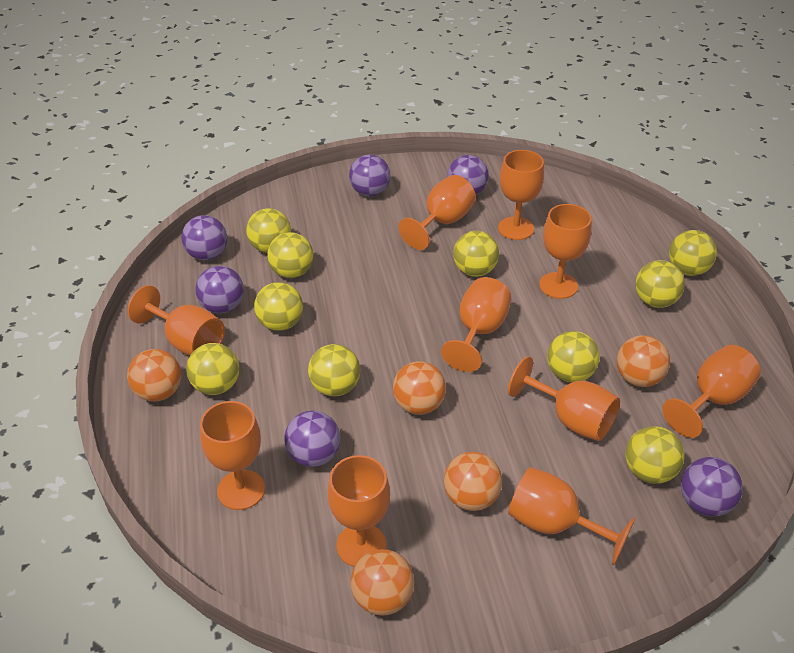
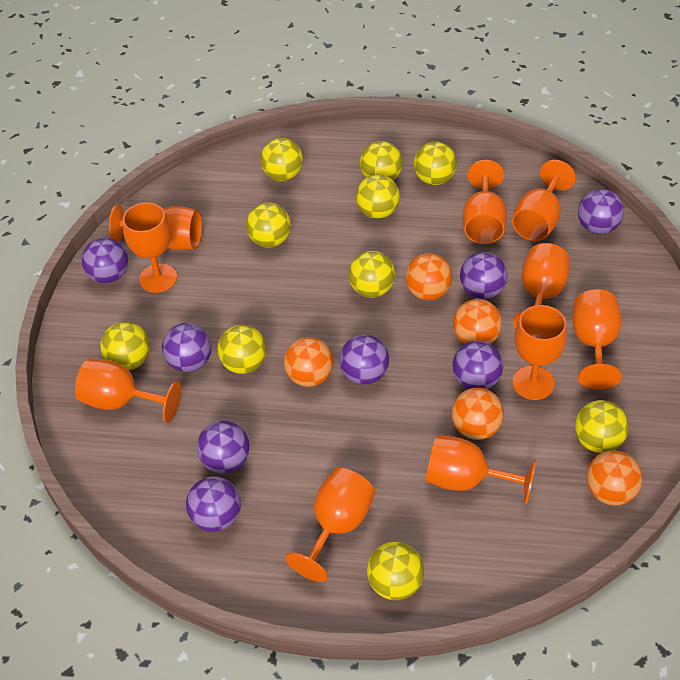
purple ball: 6 -> 8

